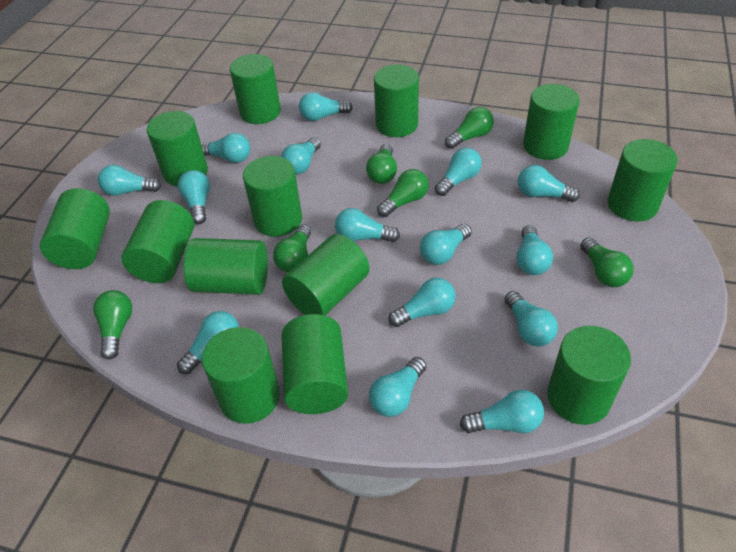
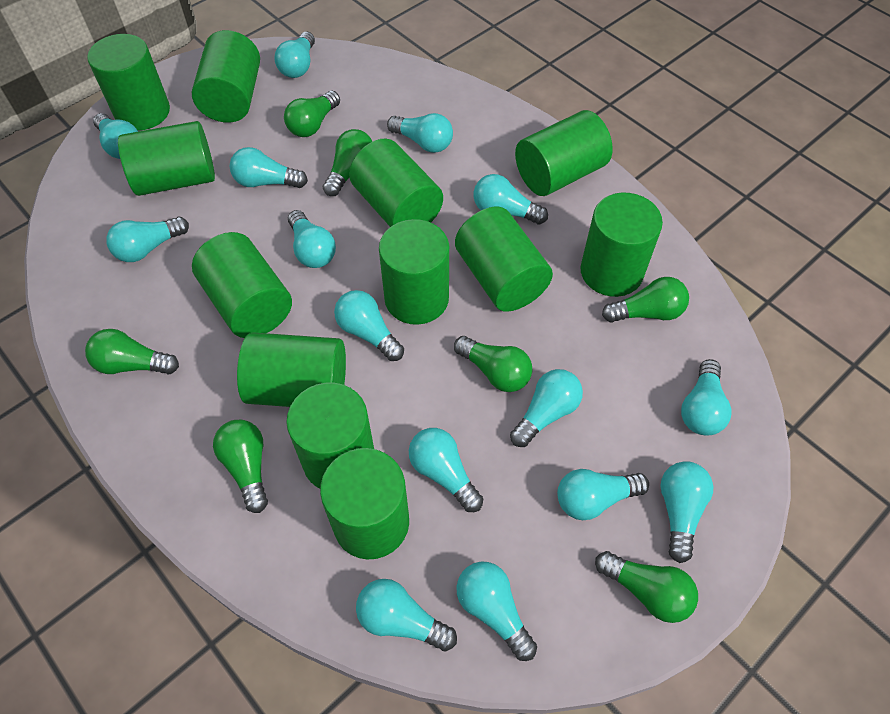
green cylinder: 13 -> 12
green light bulb: 6 -> 7

